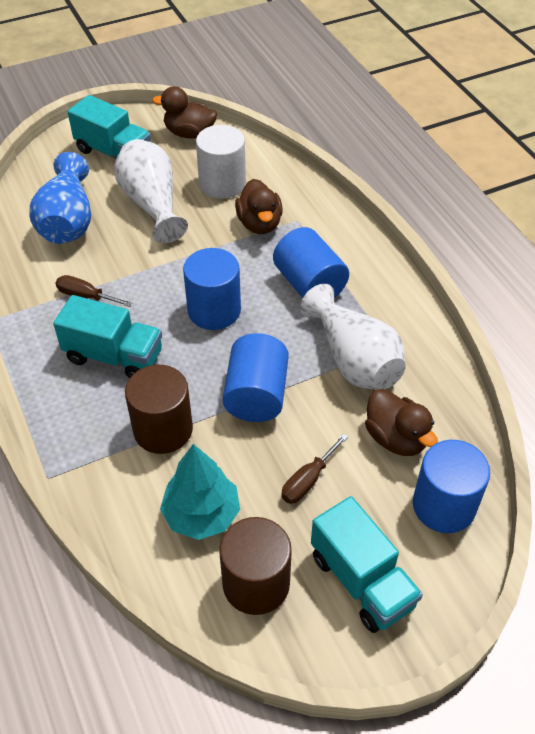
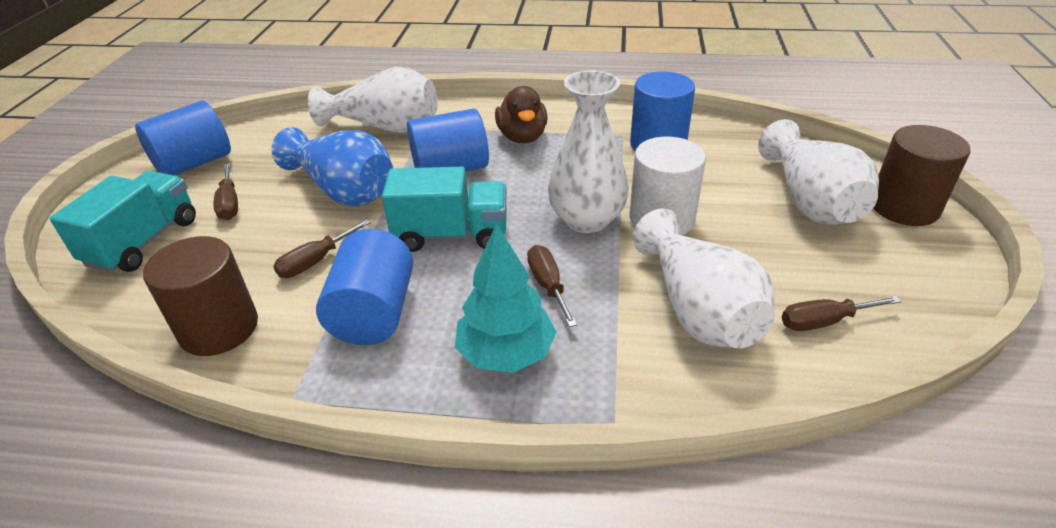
brown duck: 3 -> 1
brown screwdriver: 2 -> 4
turquoise truck: 3 -> 2
white vase: 2 -> 4

